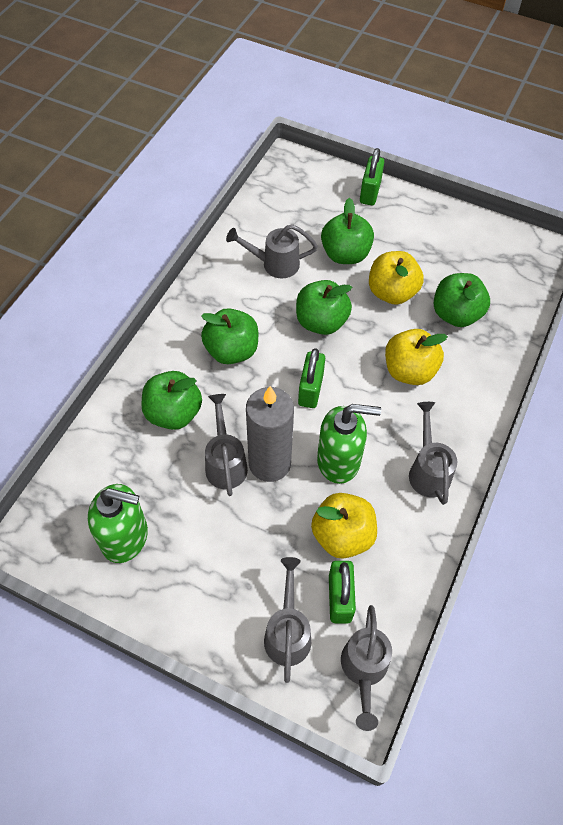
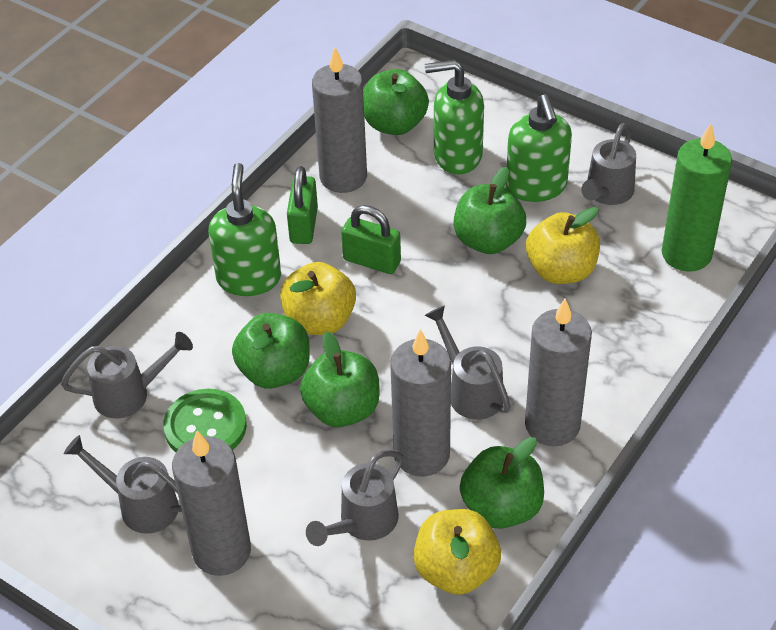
green button: 0 -> 1
green candle: 0 -> 1
green padlock: 3 -> 2
green soap dispenser: 2 -> 3
grey candle: 1 -> 4

